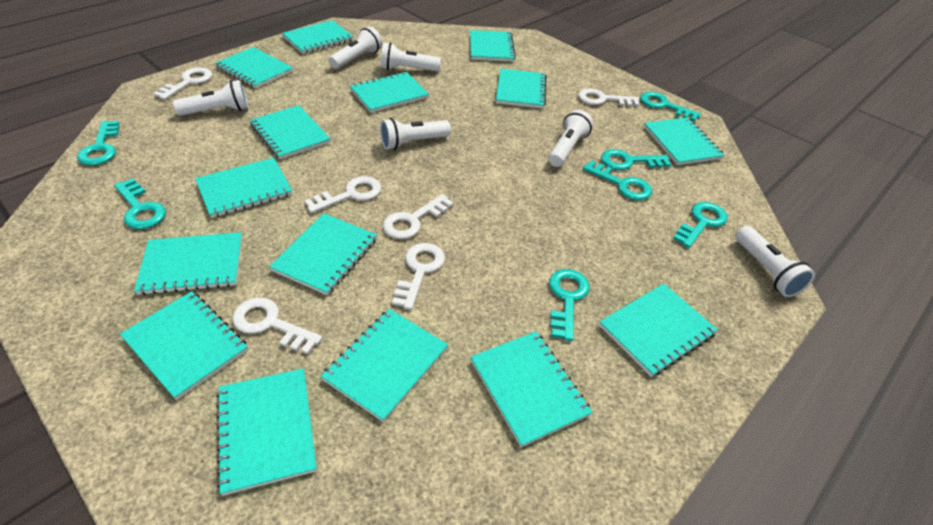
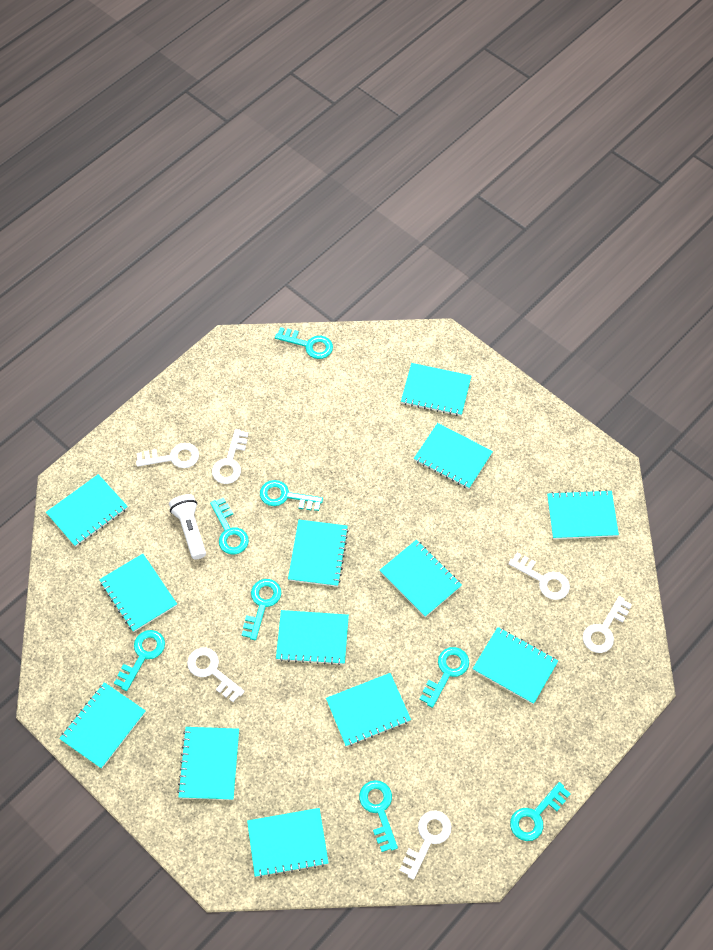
turquoise key: 7 -> 8
turquoise notebook: 15 -> 13
white flashlight: 6 -> 1

